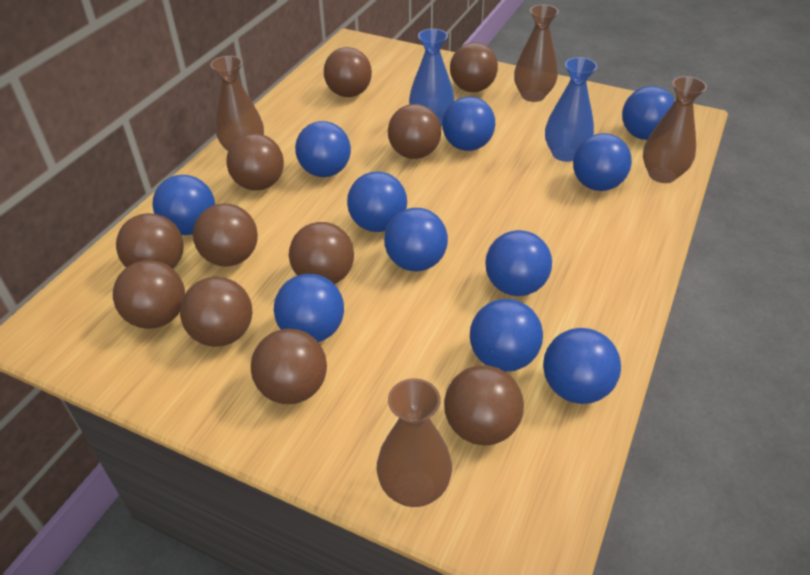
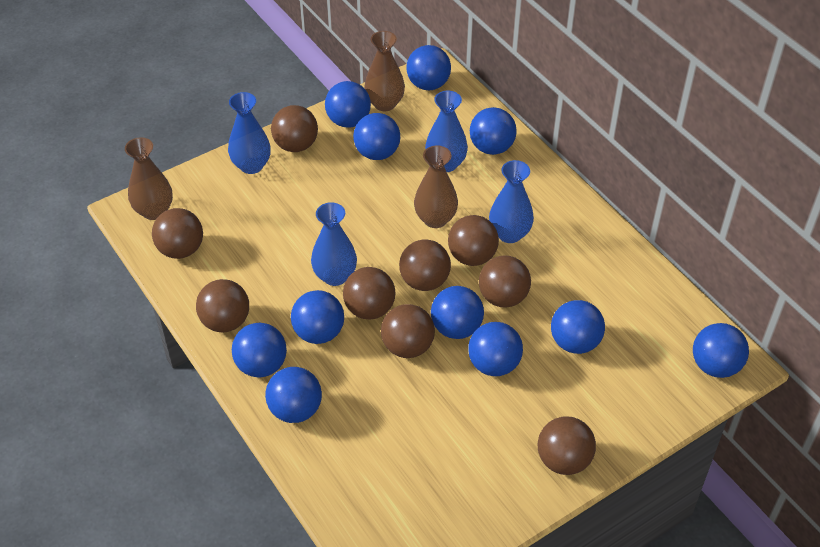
blue vase: 2 -> 4
brown ball: 11 -> 9
brown vase: 4 -> 3

